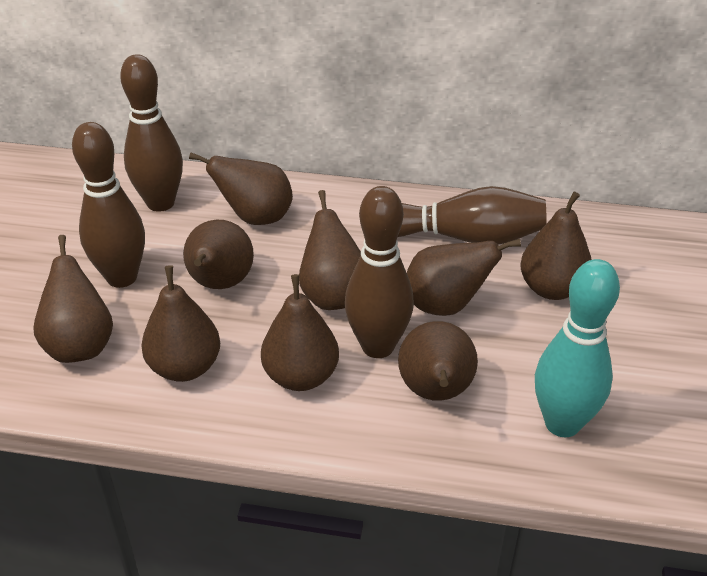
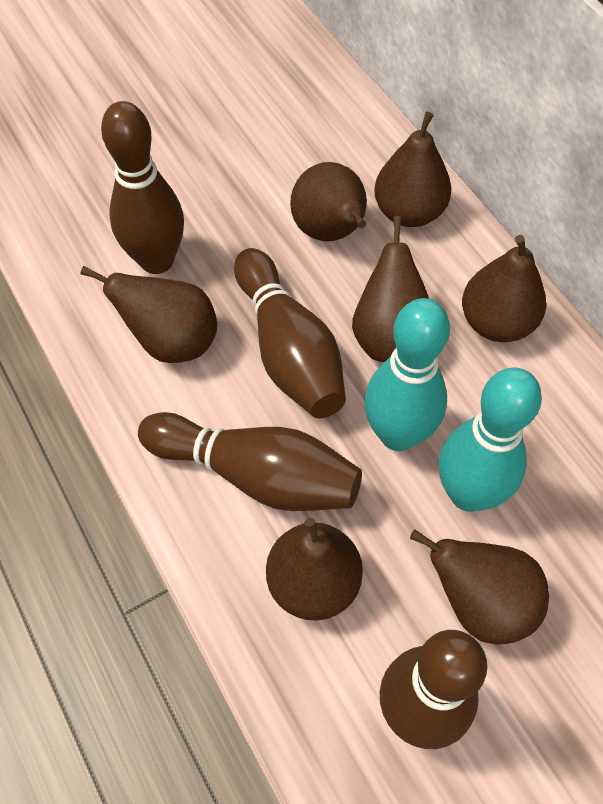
brown pear: 9 -> 7
turquoise bowling pin: 1 -> 2

